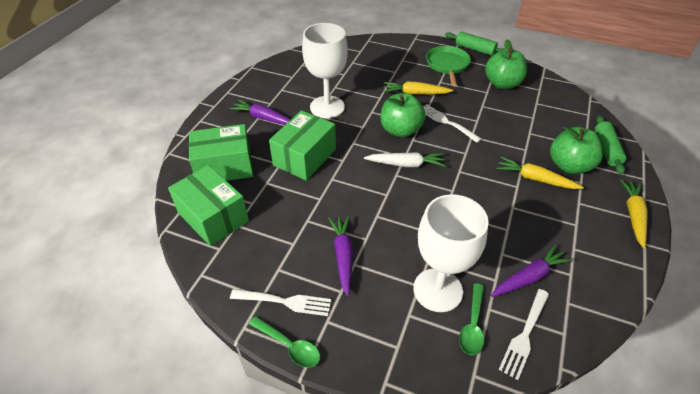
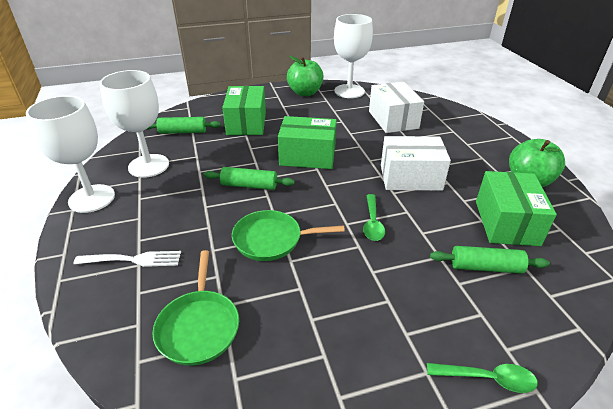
green apple: 3 -> 2
green pan: 1 -> 2
green rolling pin: 2 -> 3
purple carrot: 3 -> 0
white box: 0 -> 2
white carrot: 1 -> 0
white fork: 3 -> 1
white goblet: 2 -> 3
yellow carrot: 3 -> 0

